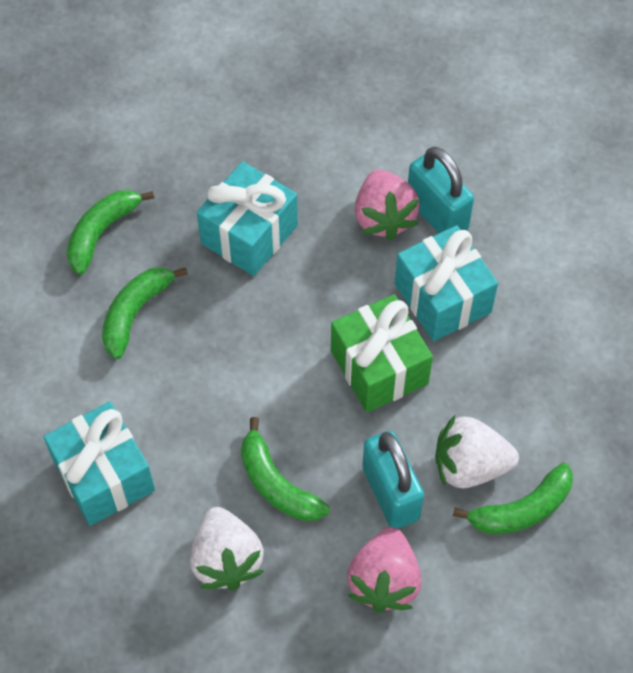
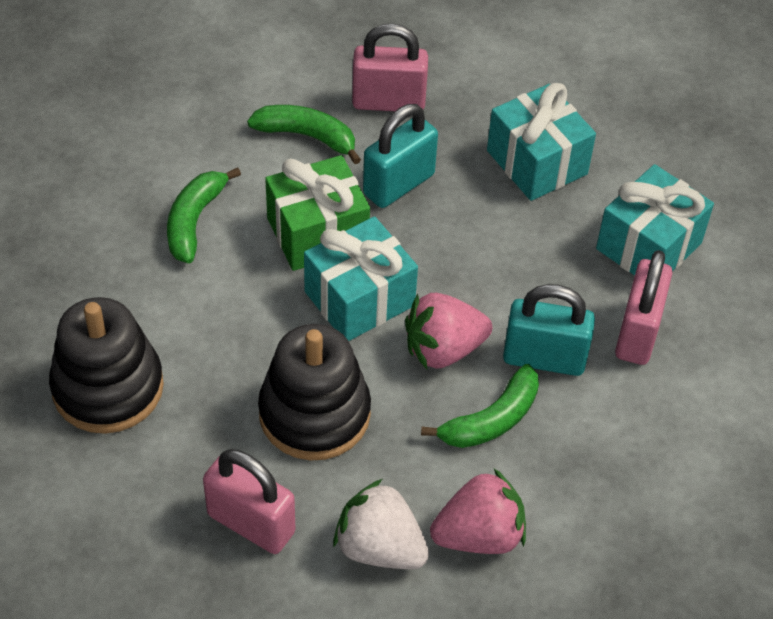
black stacking toy: 0 -> 2
green banana: 4 -> 3
pink padlock: 0 -> 3
white strawberry: 2 -> 1

